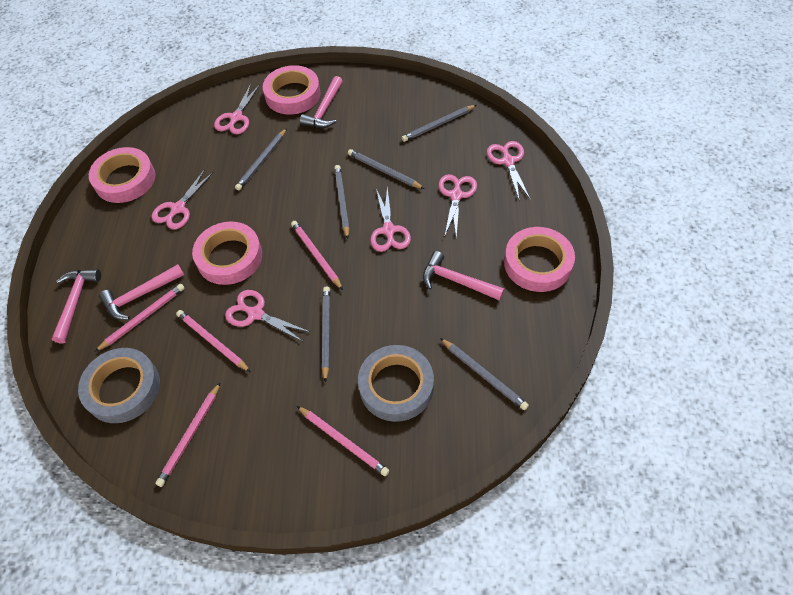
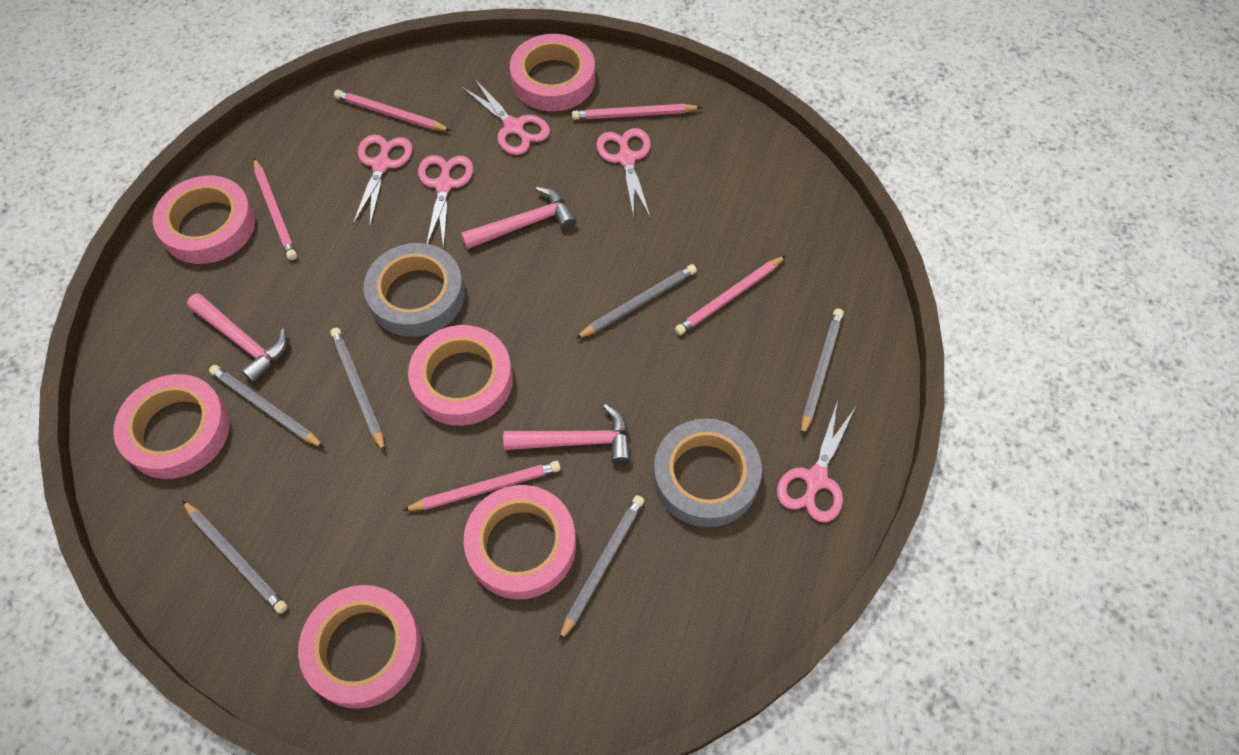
pink hammer: 4 -> 3
pink scissors: 6 -> 5
pink tape: 4 -> 6

